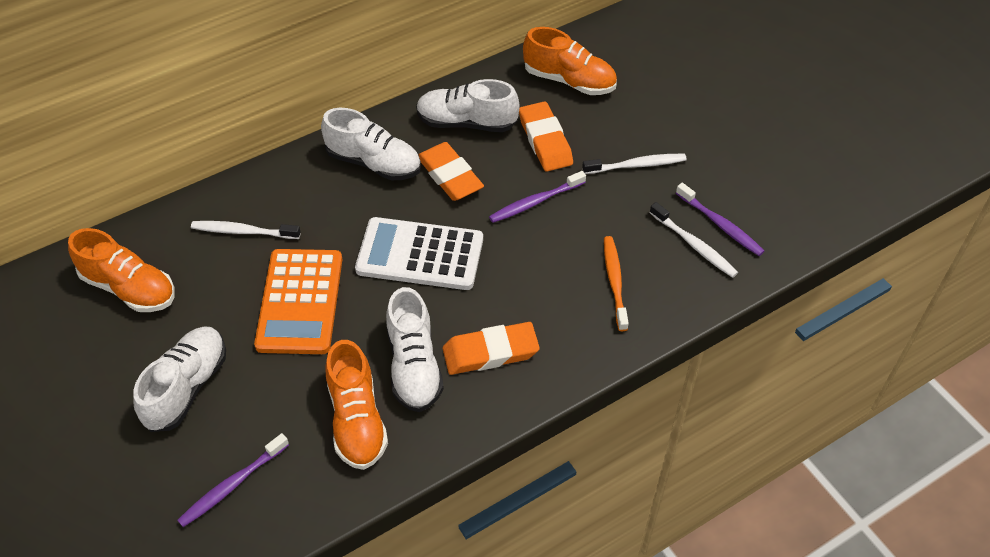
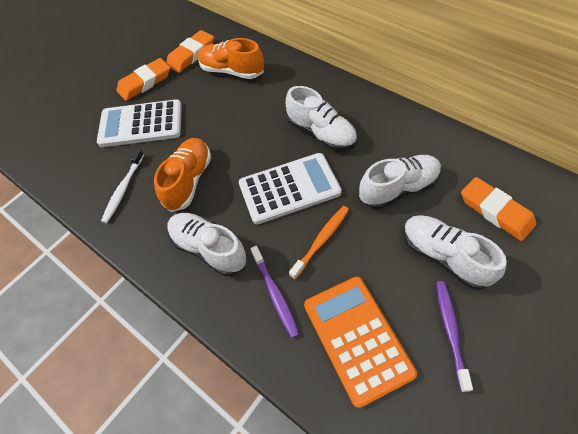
orange shoe: 3 -> 2
purple toothbrush: 3 -> 2
white calculator: 1 -> 2
white toothbrush: 3 -> 1

